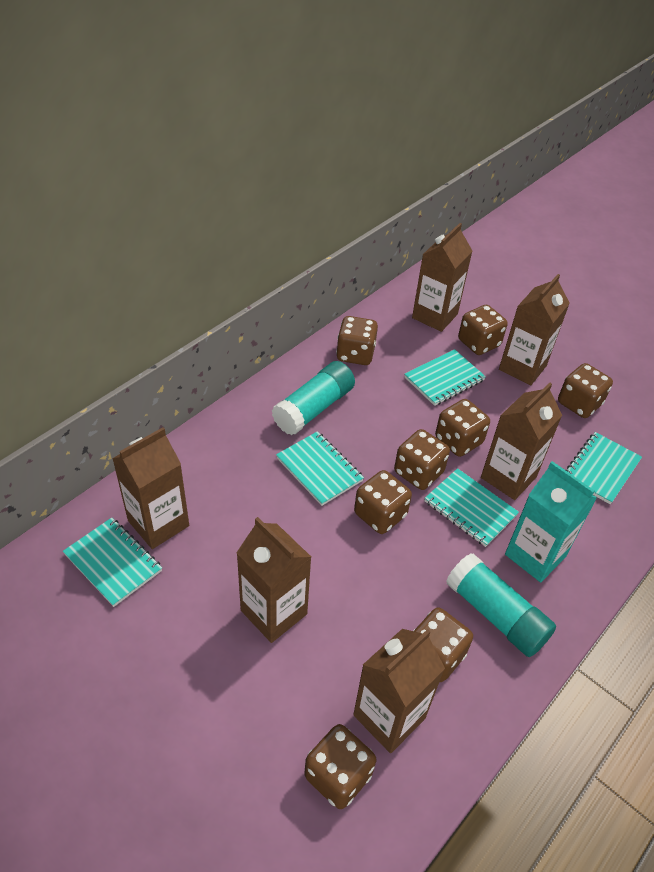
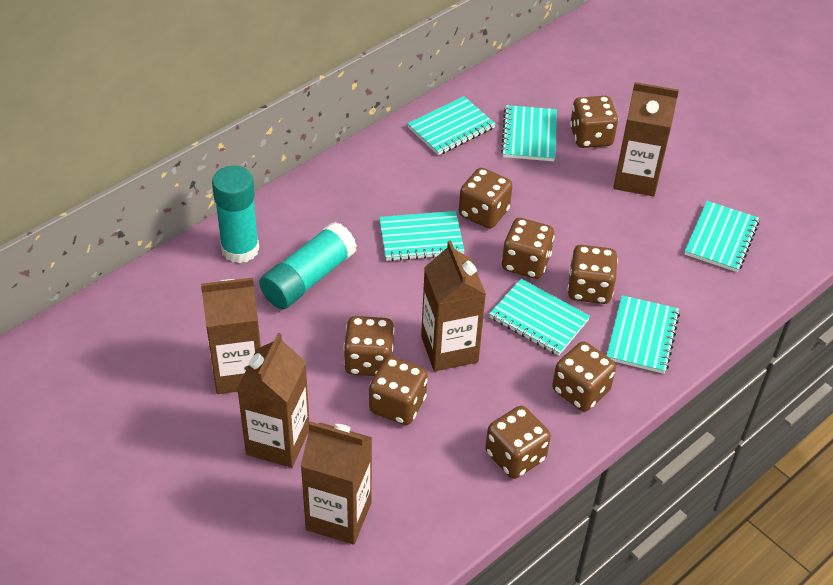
brown carton: 6 -> 5
turquoise carton: 1 -> 0
turquoise notebook: 5 -> 6

